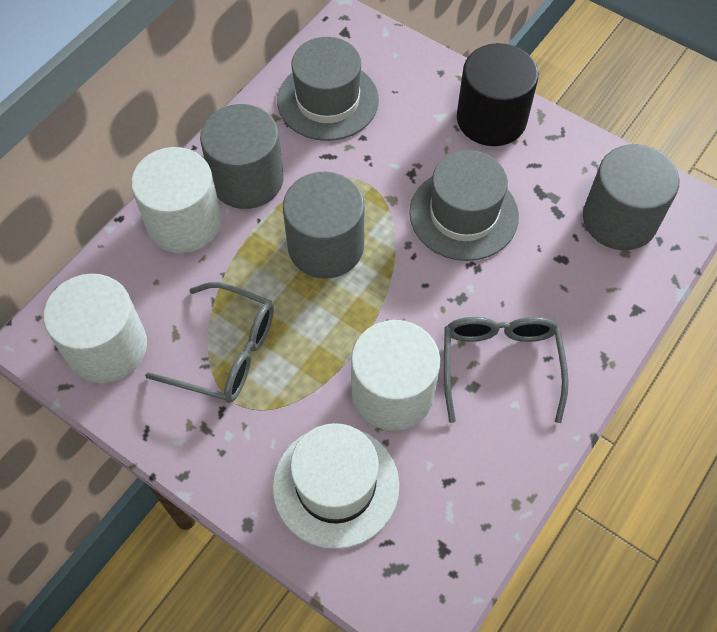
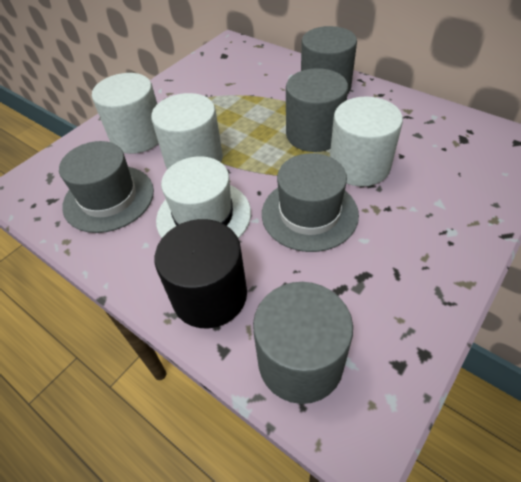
grey glasses: 2 -> 0

